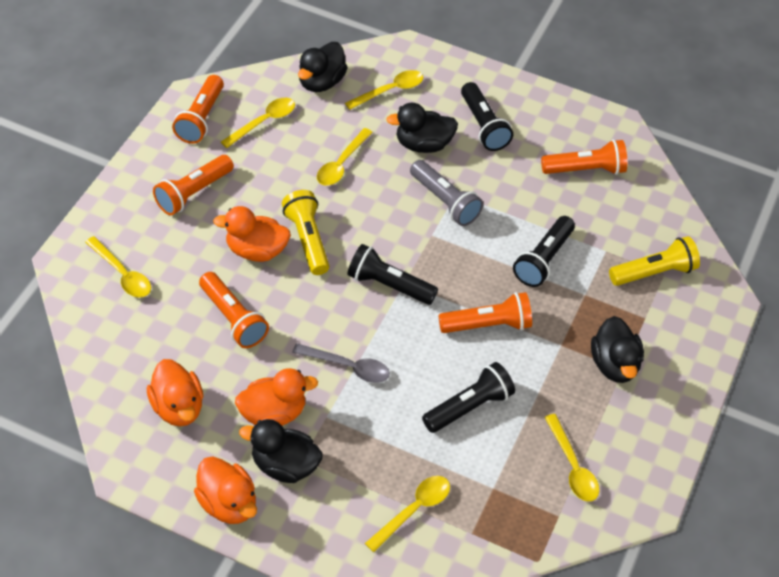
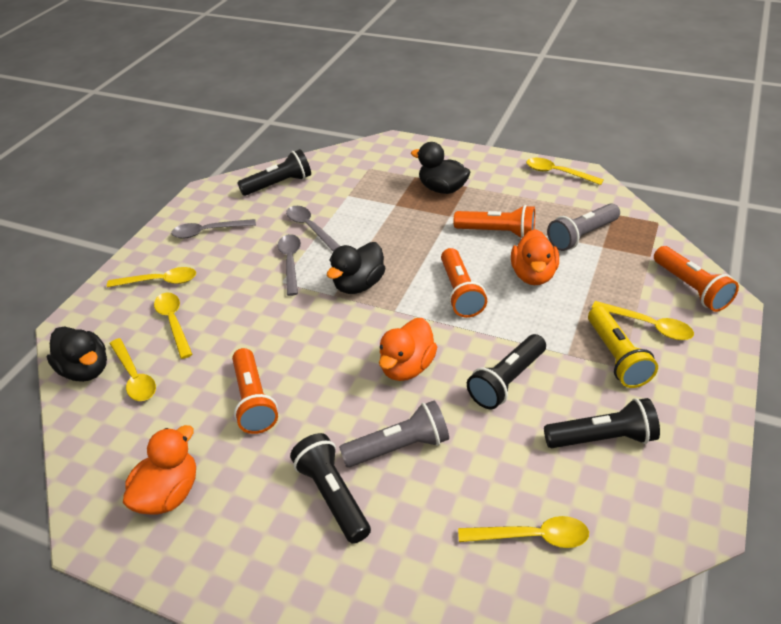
black duck: 4 -> 3
grey flashlight: 1 -> 2
grey spoon: 1 -> 3
orange duck: 4 -> 3
orange flashlight: 5 -> 4
yellow flashlight: 2 -> 1

